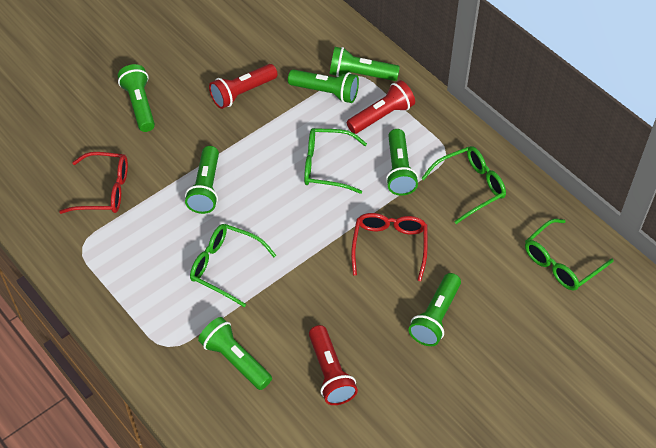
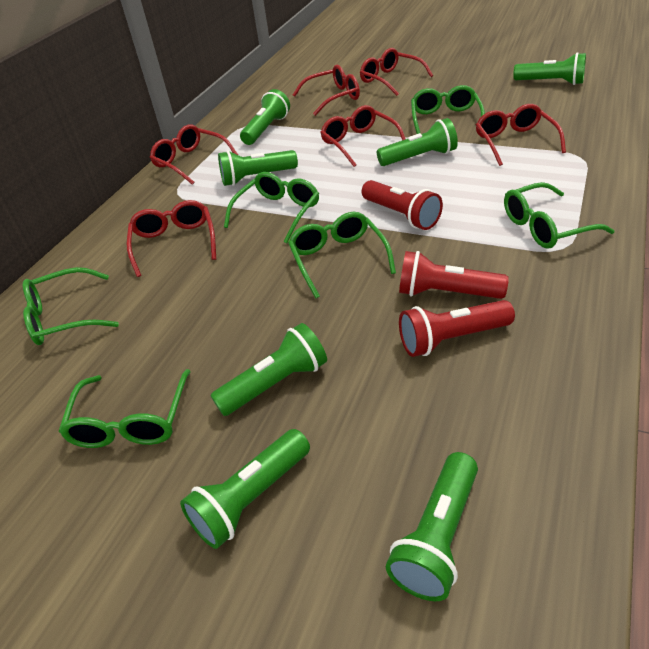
green glasses: 4 -> 6
red glasses: 2 -> 6

